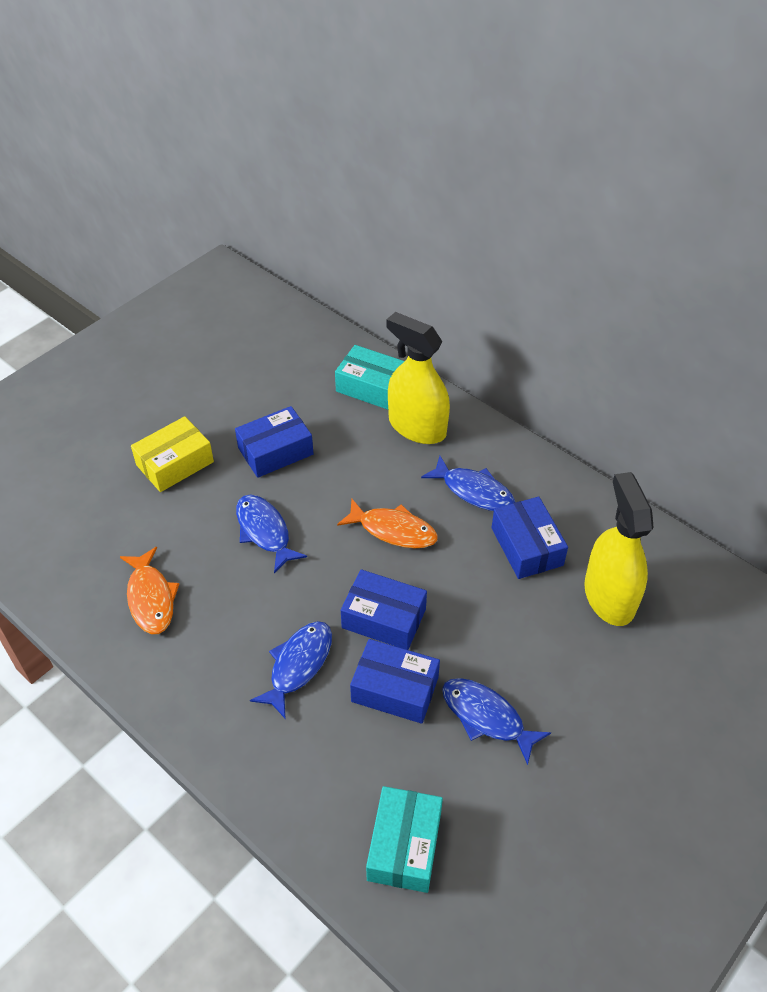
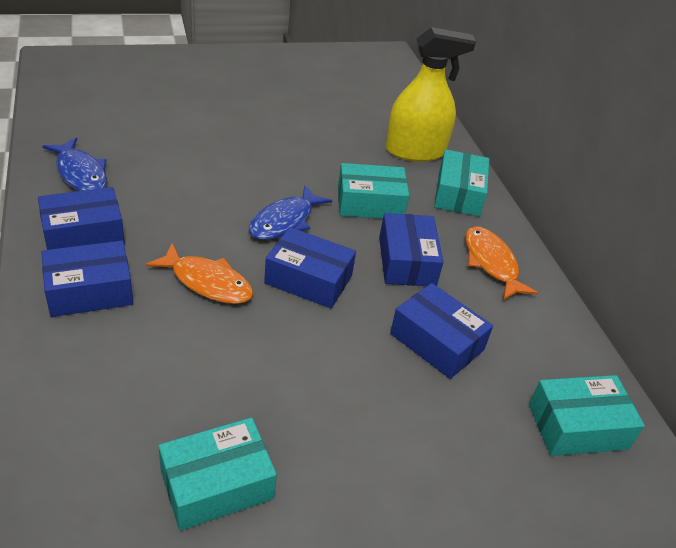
blue box: 4 -> 5
blue fish: 4 -> 2
turquoise box: 2 -> 4
yellow box: 1 -> 0
yellow spray bottle: 2 -> 1

